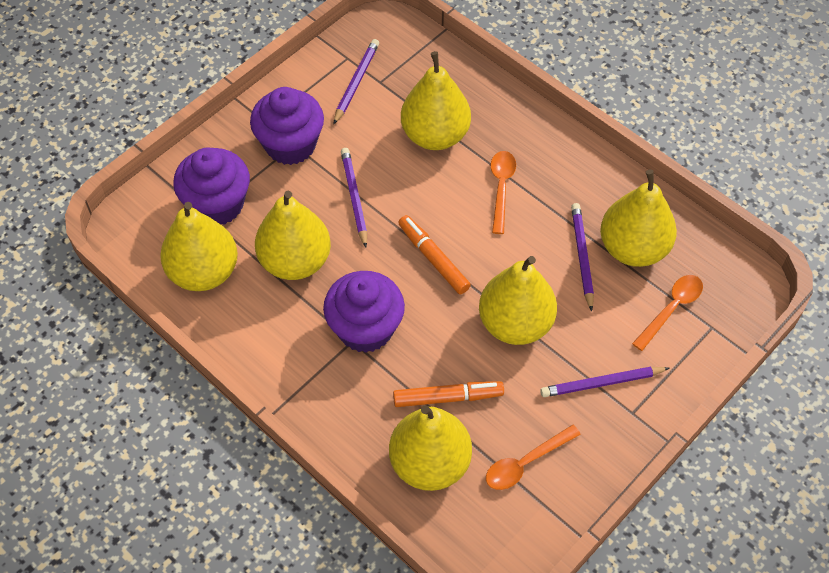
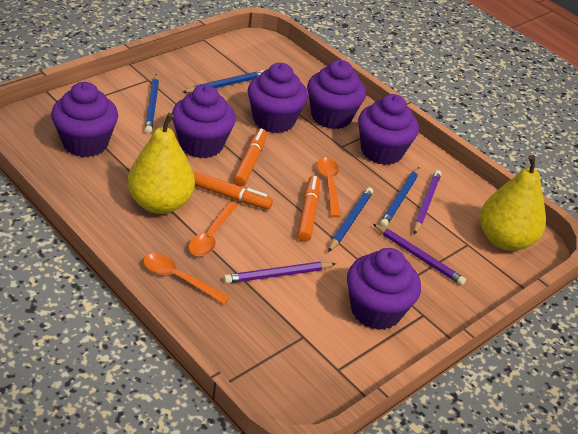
blue pencil: 0 -> 4
orange marker: 2 -> 3
purple cupcake: 3 -> 6
purple pencil: 4 -> 3
yellow pear: 6 -> 2

